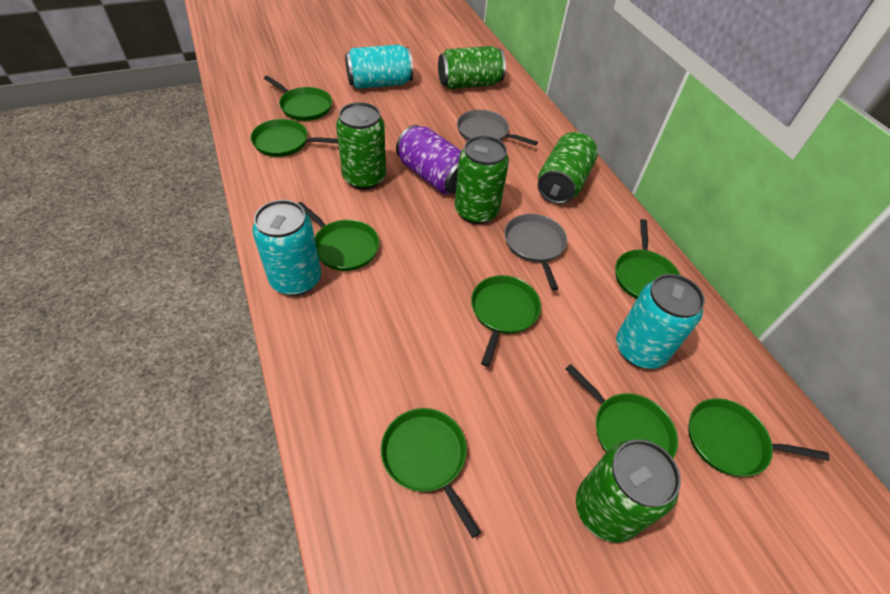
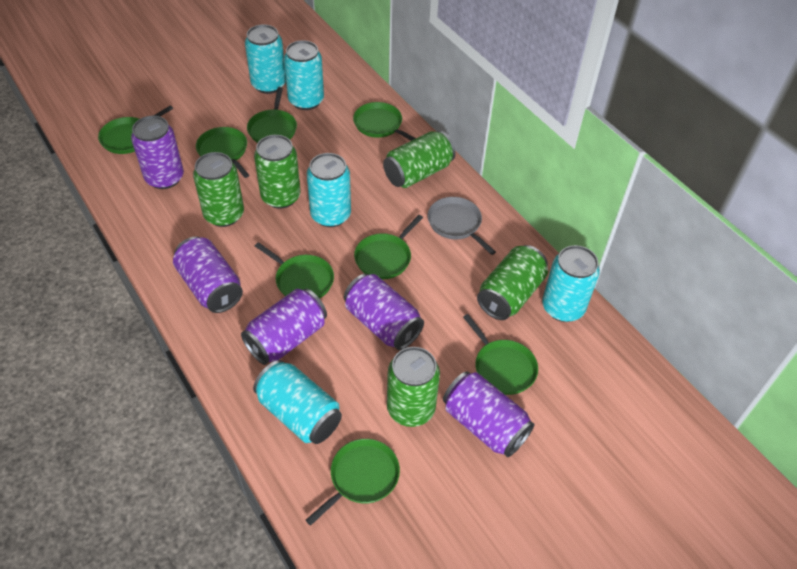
grey pan: 2 -> 1
purple can: 1 -> 5
turquoise can: 3 -> 5

